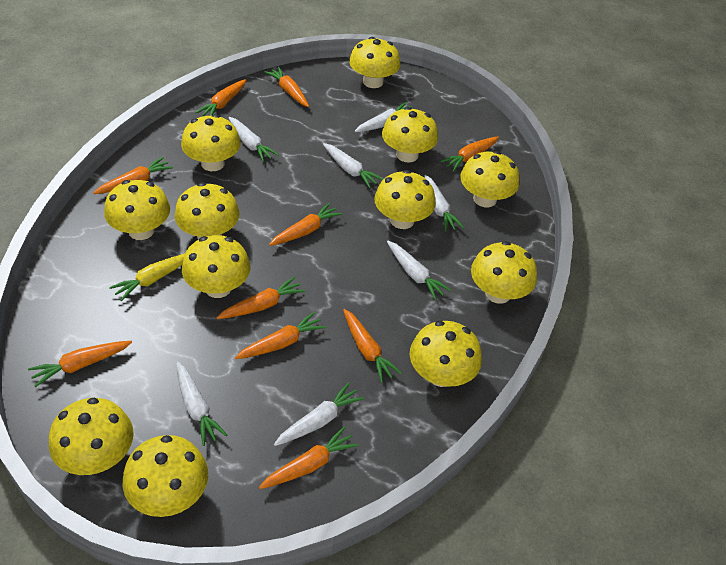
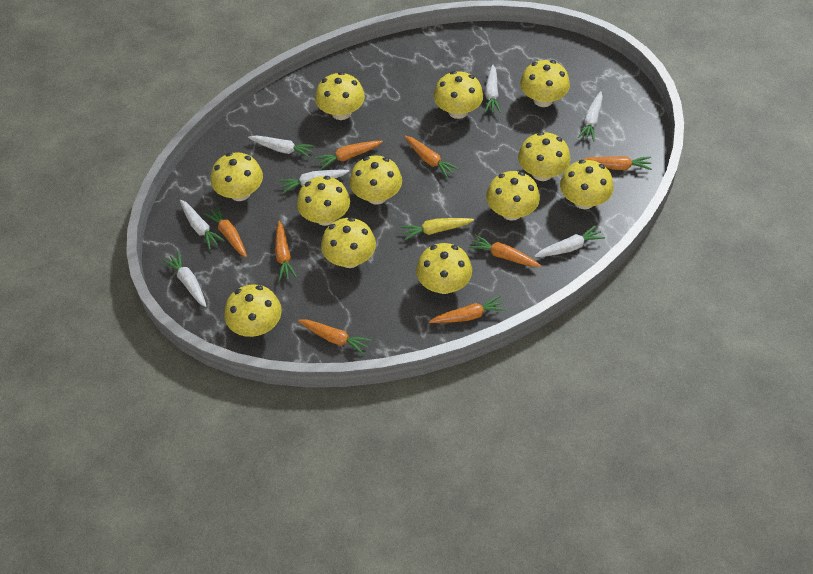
orange carrot: 10 -> 8

